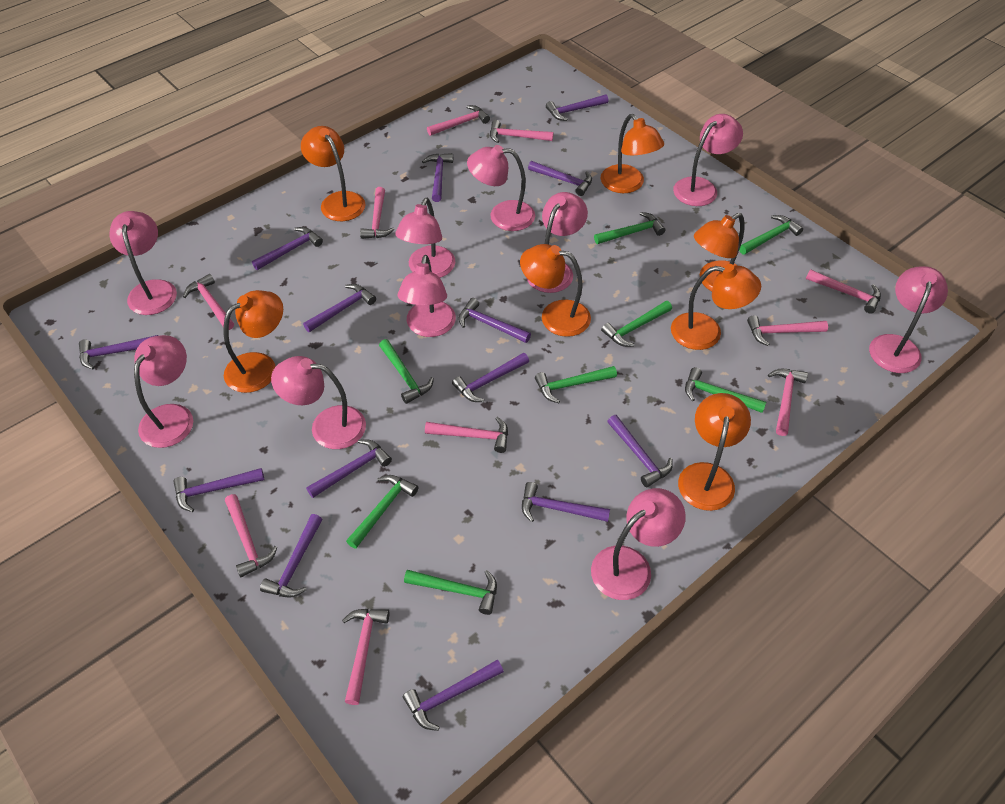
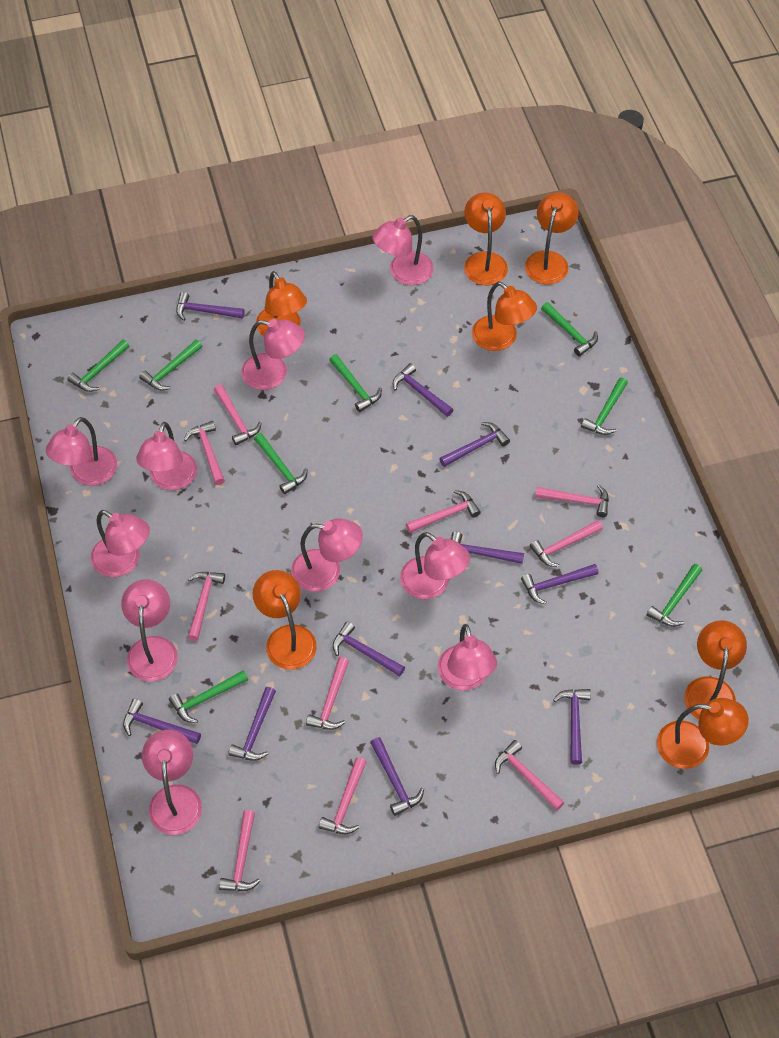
purple hammer: 14 -> 10

